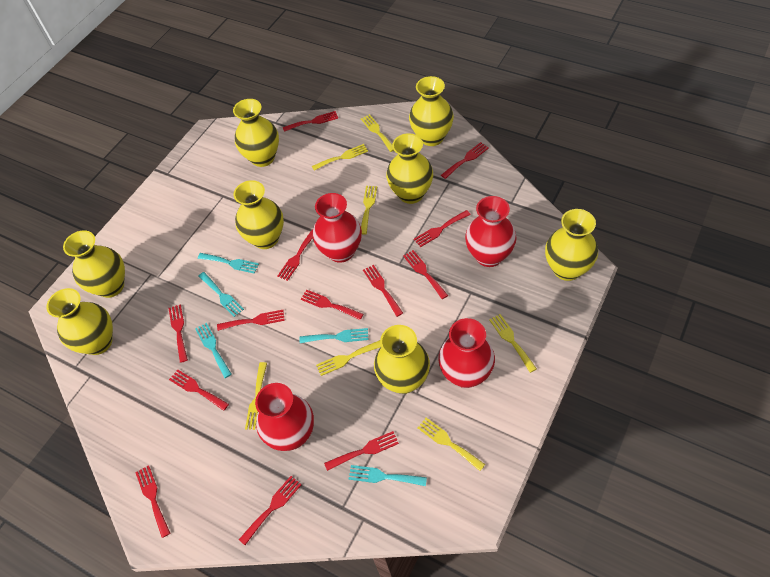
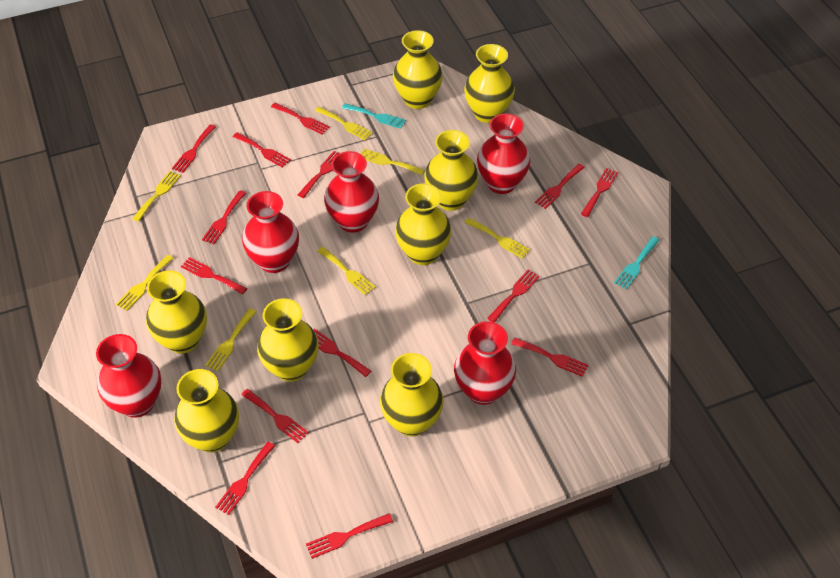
red fork: 13 -> 14
red vase: 4 -> 5
turquoise fork: 5 -> 2

